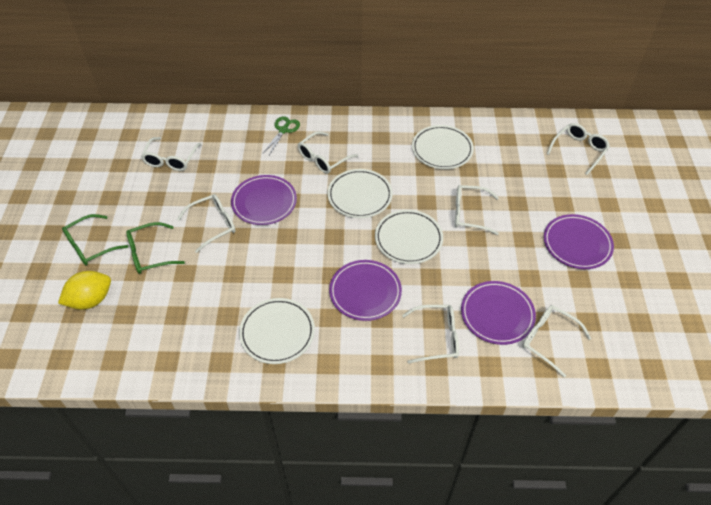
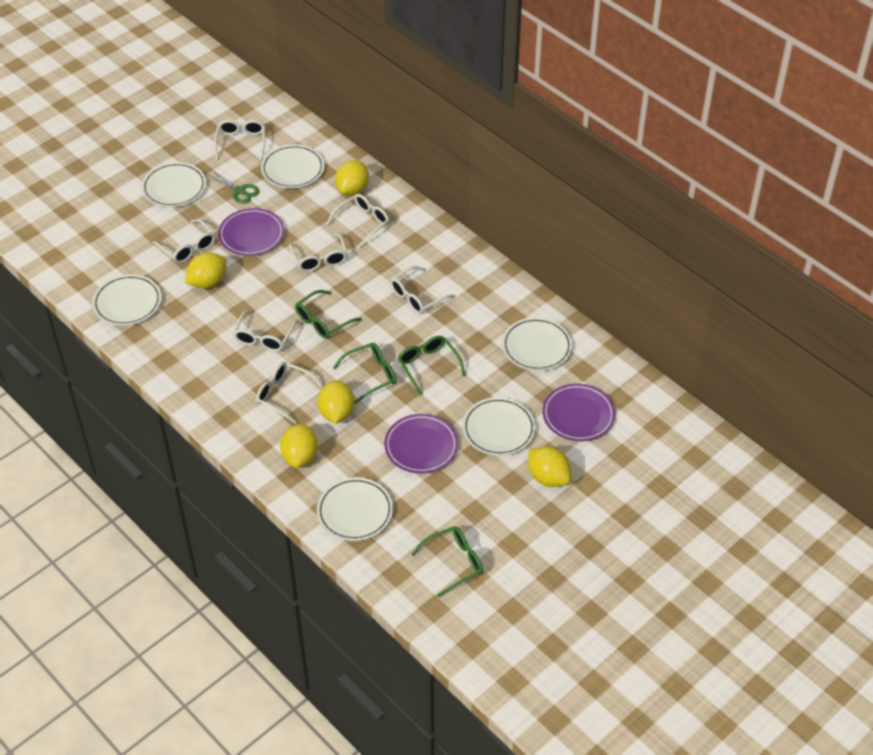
green glasses: 2 -> 4
purple plate: 4 -> 3
white plate: 4 -> 6
yellow lemon: 1 -> 5

